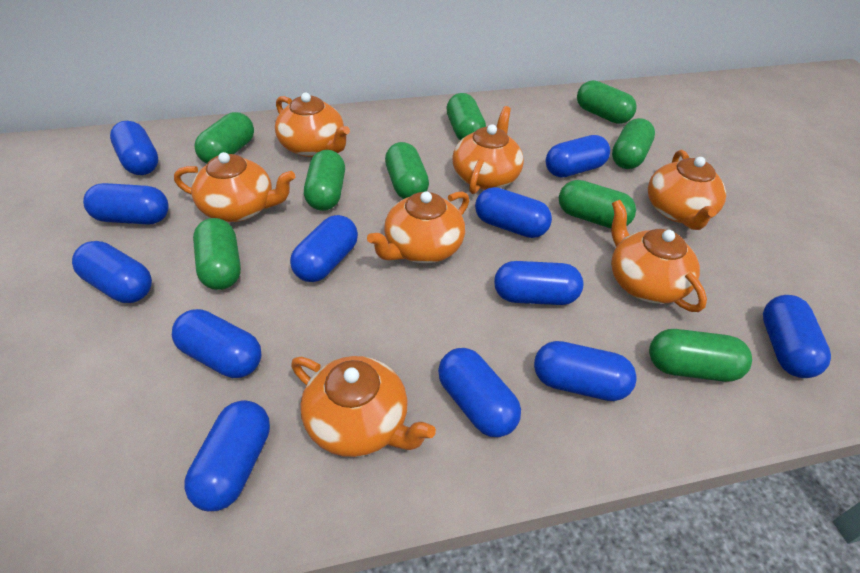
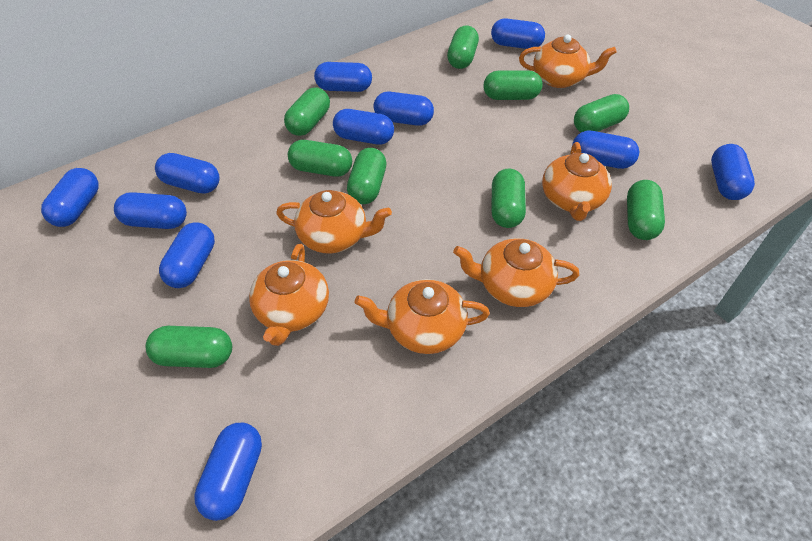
blue capsule: 12 -> 11
orange teapot: 7 -> 6

